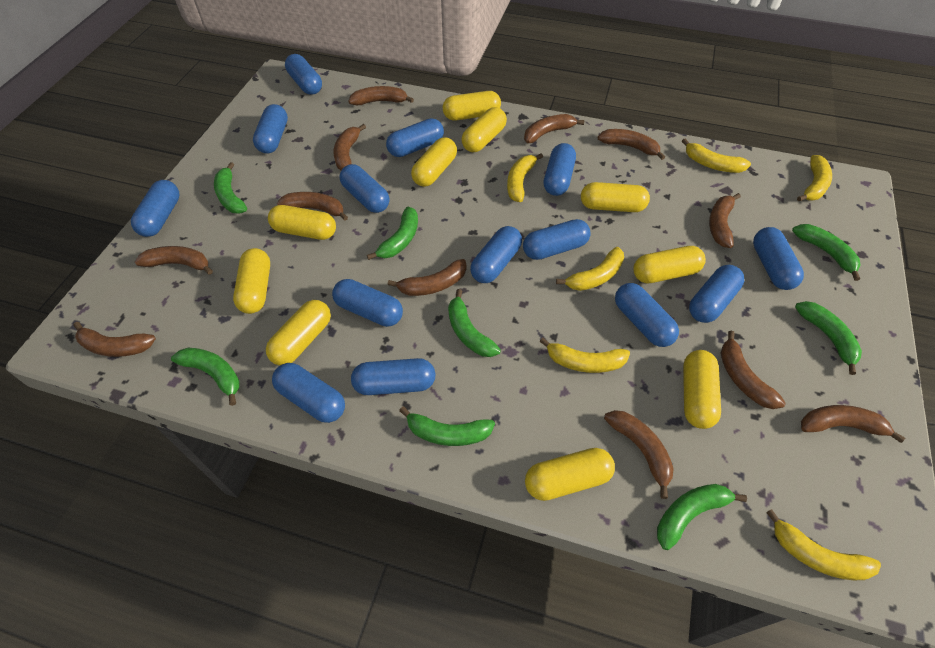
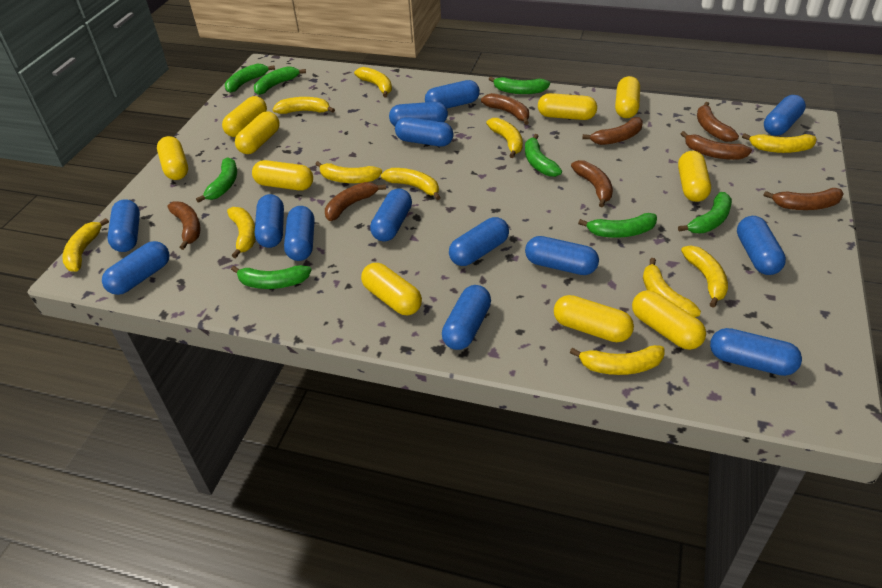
brown banana: 12 -> 8
yellow banana: 6 -> 11

